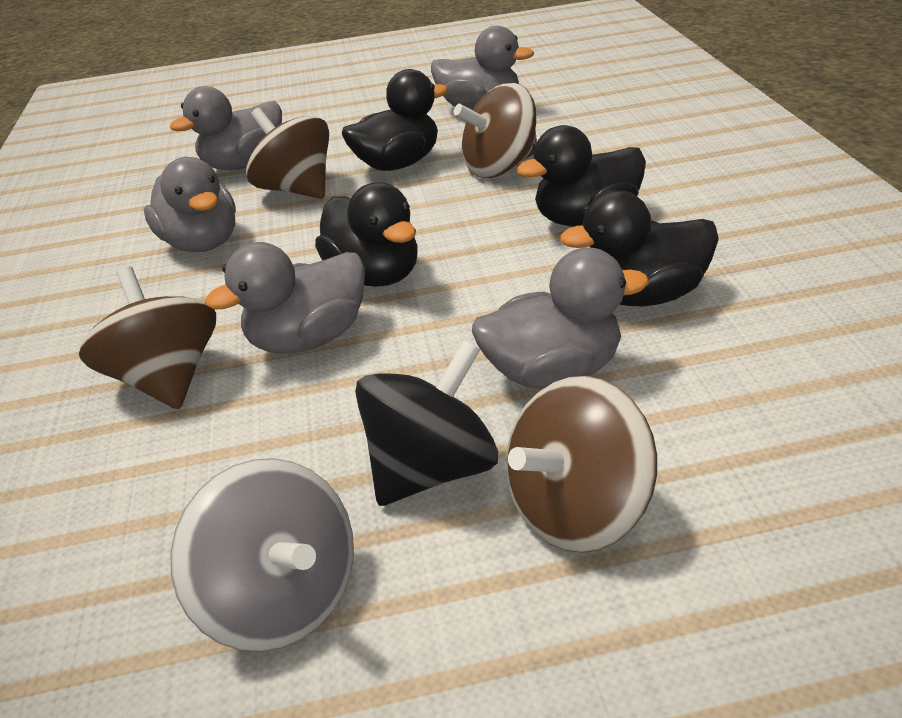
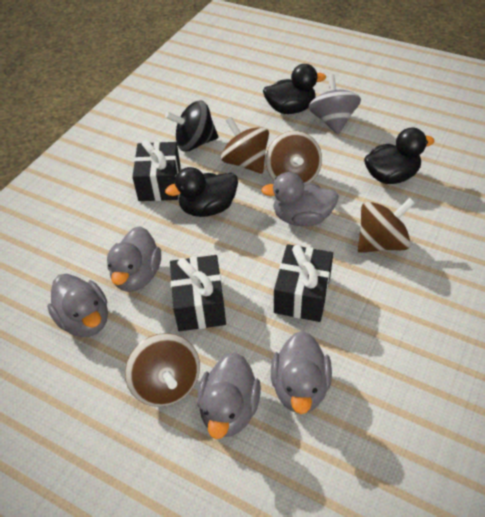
black duck: 4 -> 3
black gift: 0 -> 3

